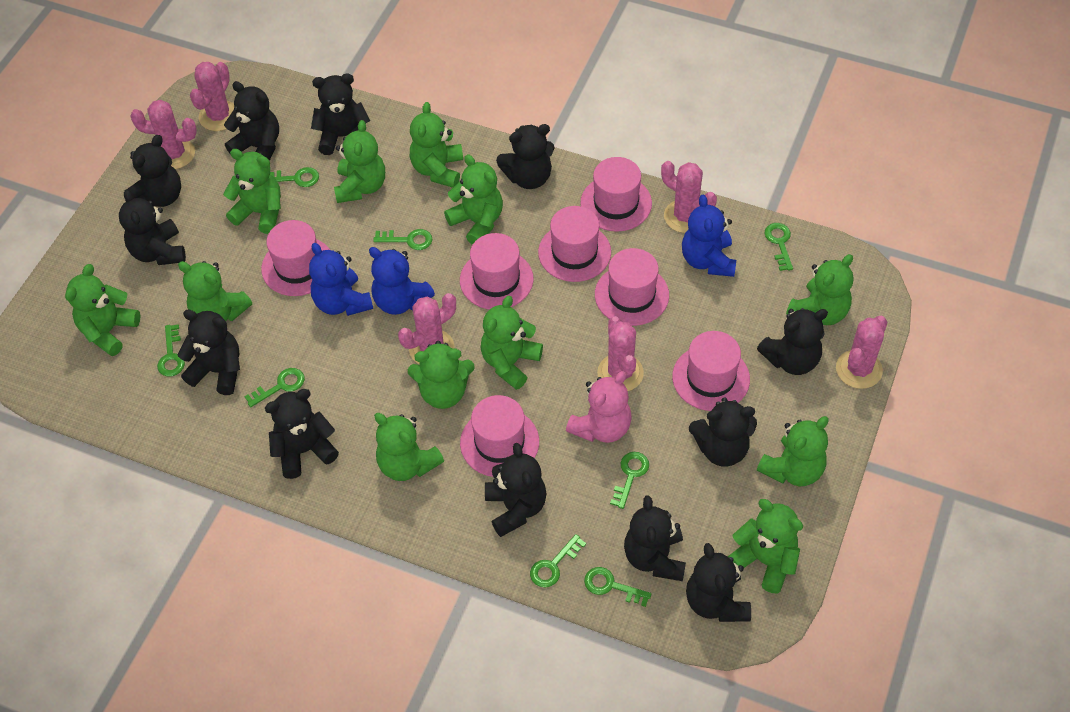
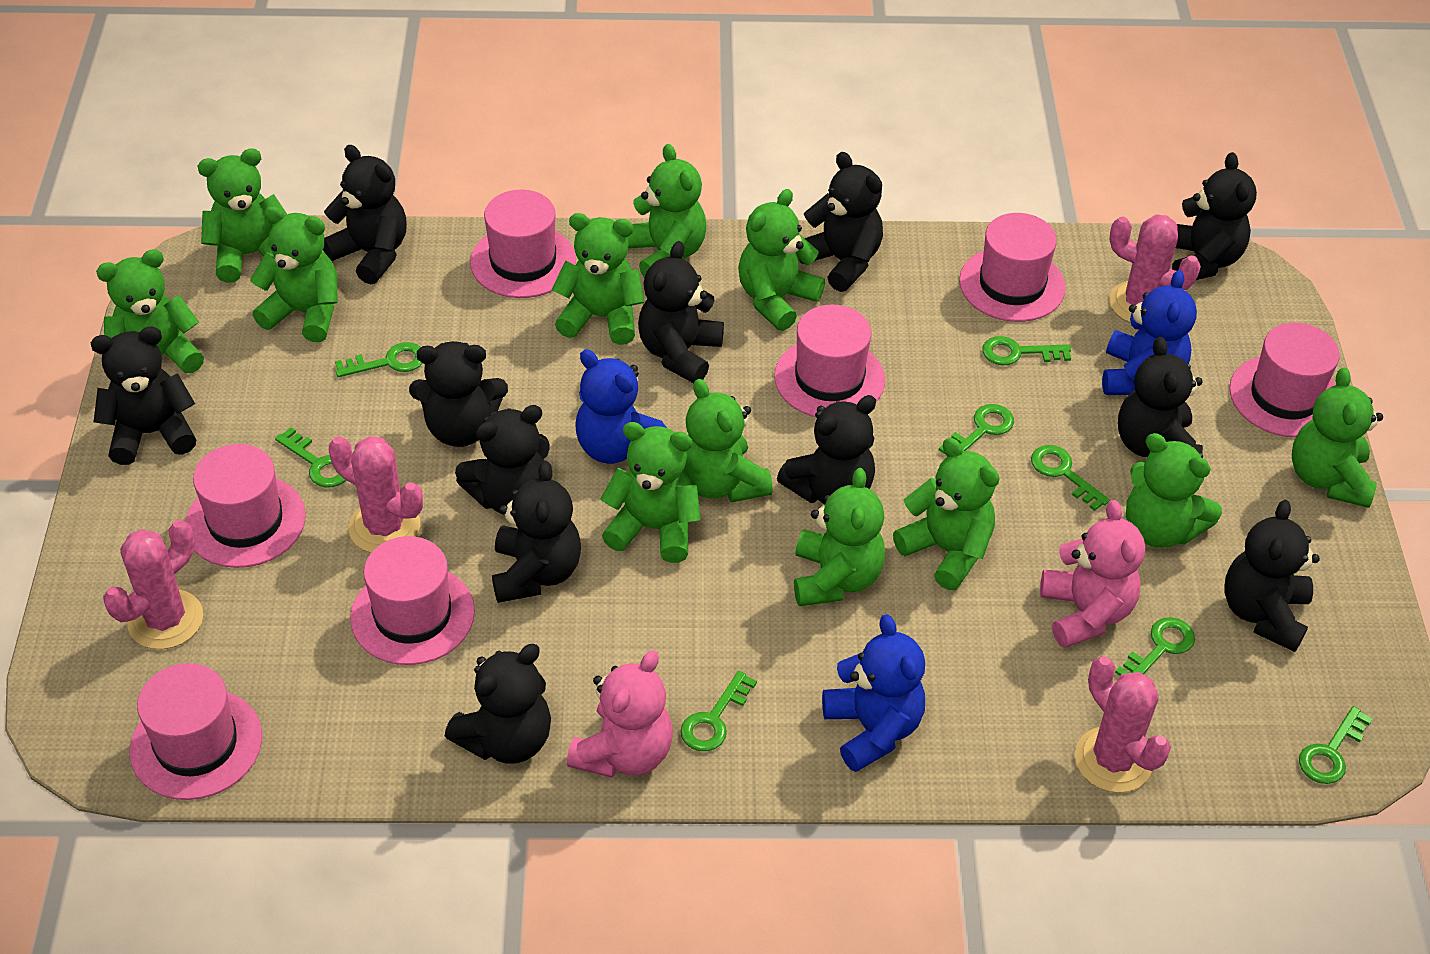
pink cactus: 6 -> 4
pink teddy bear: 1 -> 2

